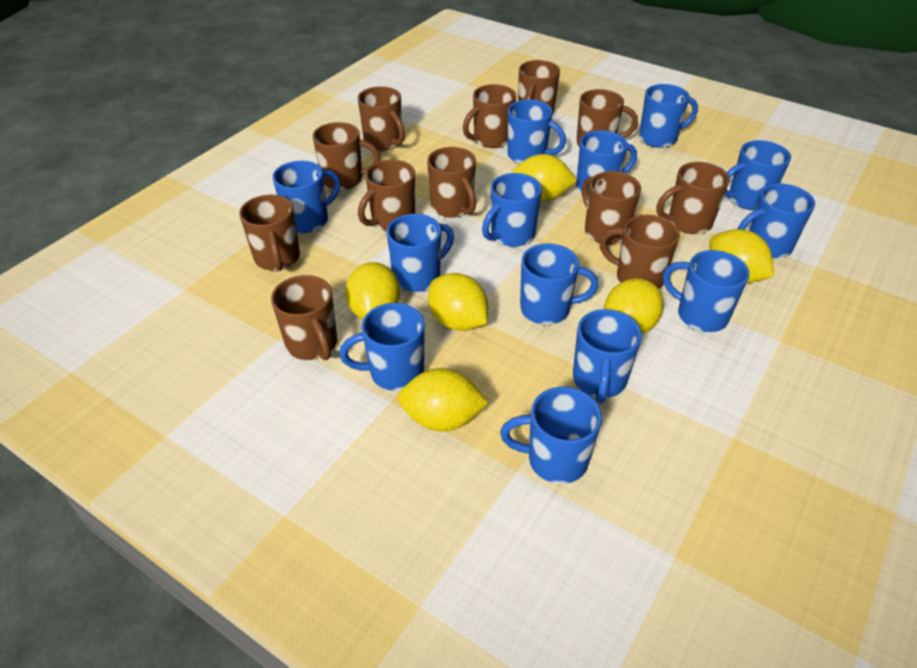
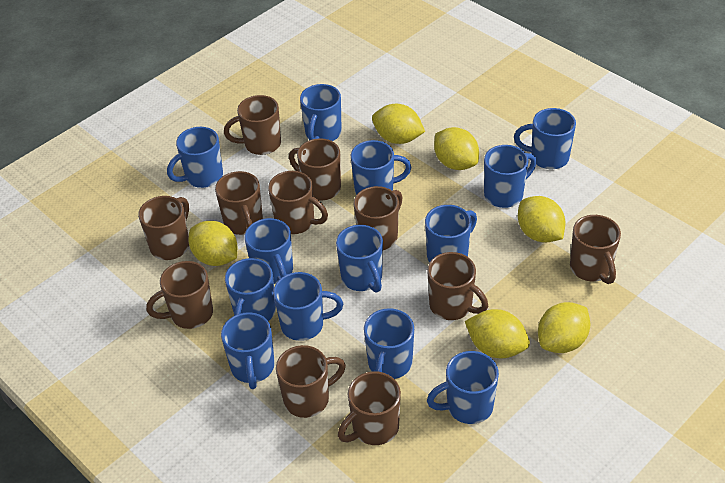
brown mug: 12 -> 11

